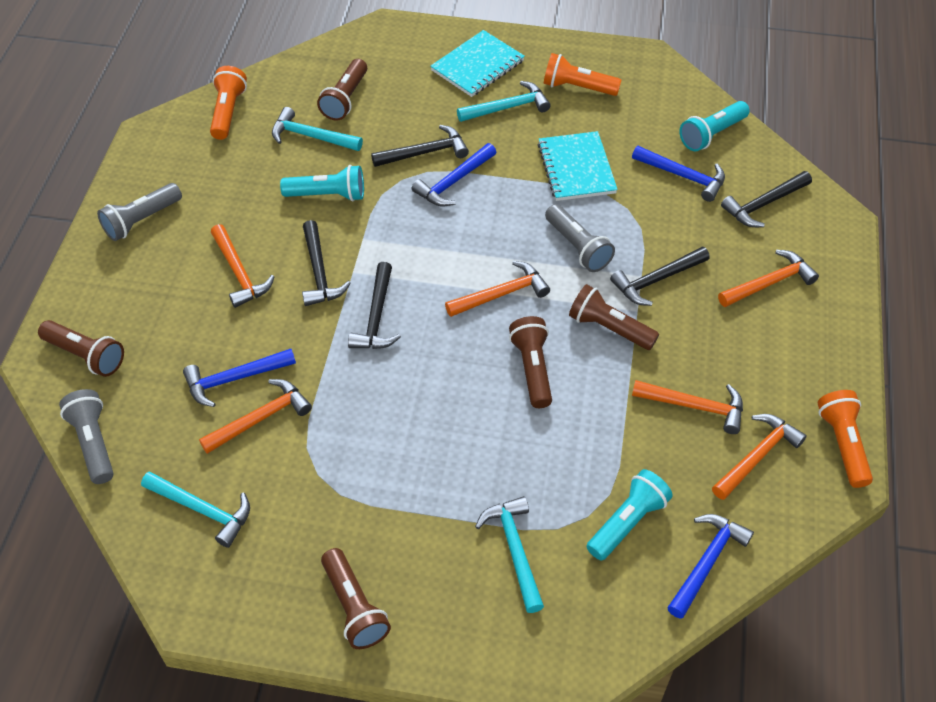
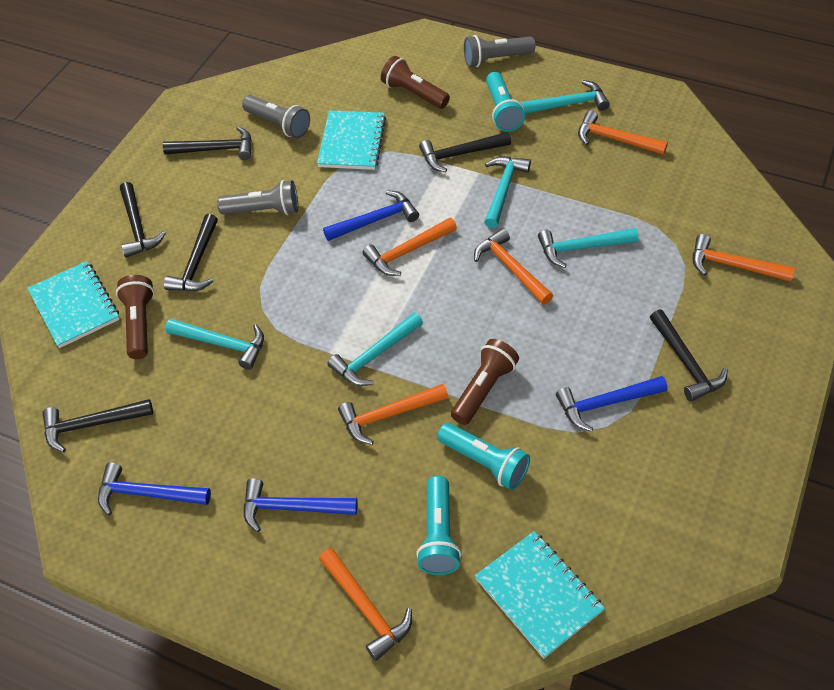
black hammer: 5 -> 6
brown flashlight: 5 -> 3
orange flashlight: 3 -> 0
turquoise hammer: 4 -> 5
turquoise notebook: 2 -> 3

